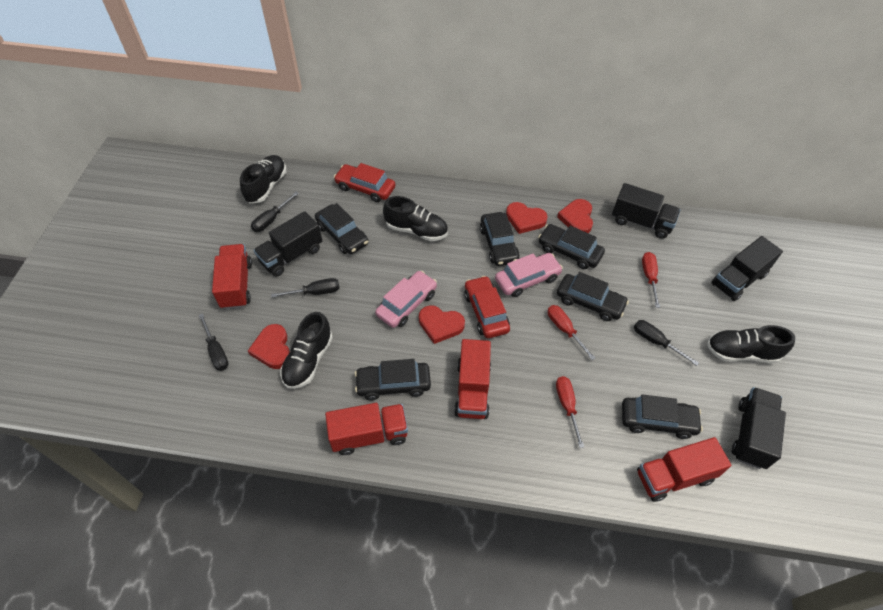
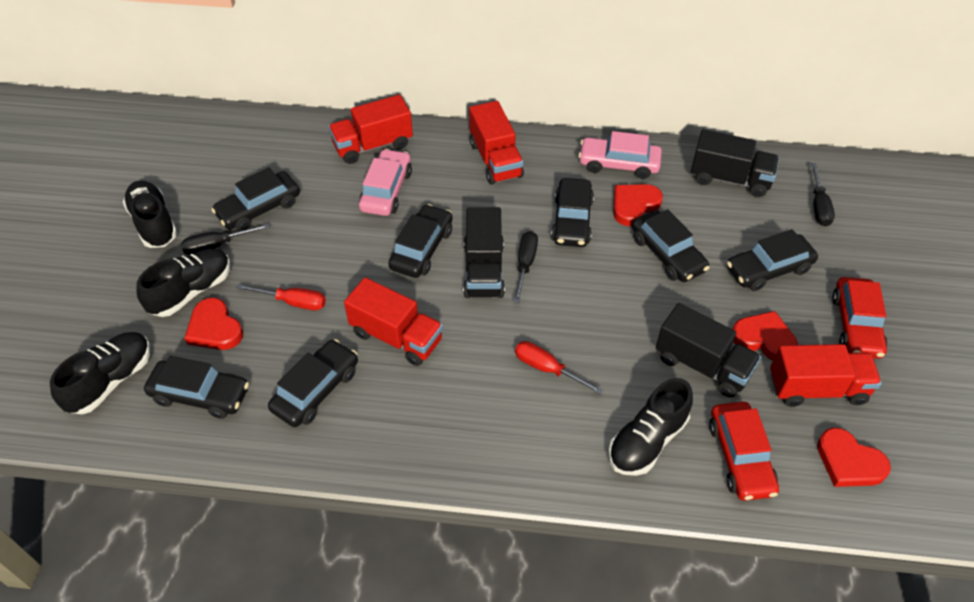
black car: 6 -> 7
black screwdriver: 4 -> 3
black truck: 4 -> 3
red screwdriver: 3 -> 2

